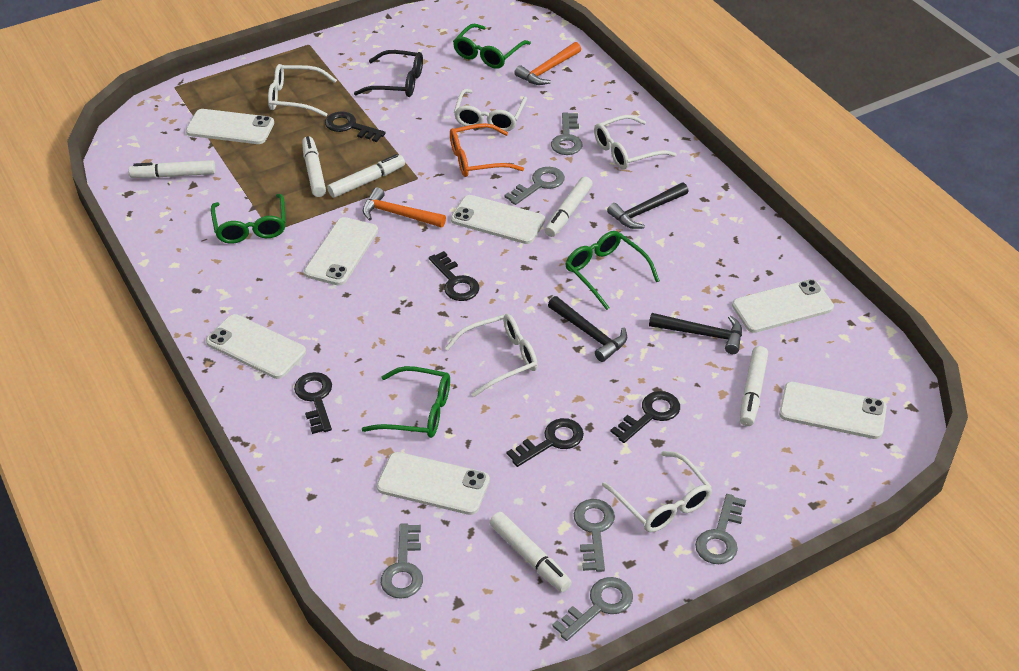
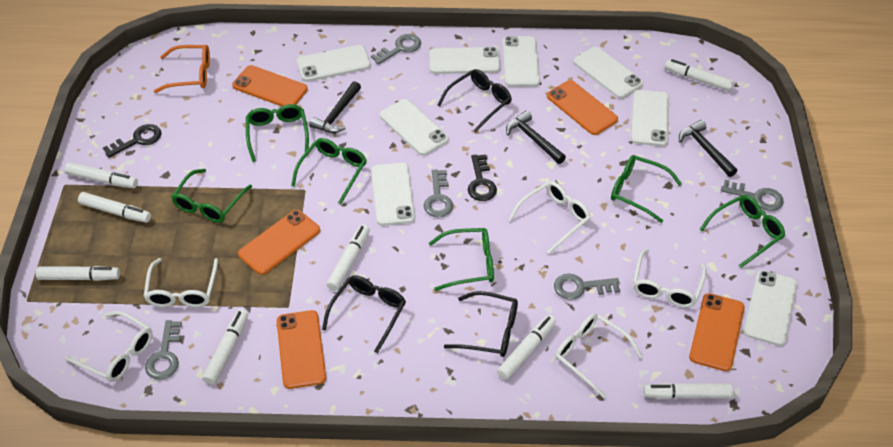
black glasses: 1 -> 3
black key: 5 -> 2
green glasses: 4 -> 6
grey key: 6 -> 5
orange hammer: 2 -> 0
orange phone: 0 -> 5
white marker: 6 -> 8
white phone: 7 -> 8

